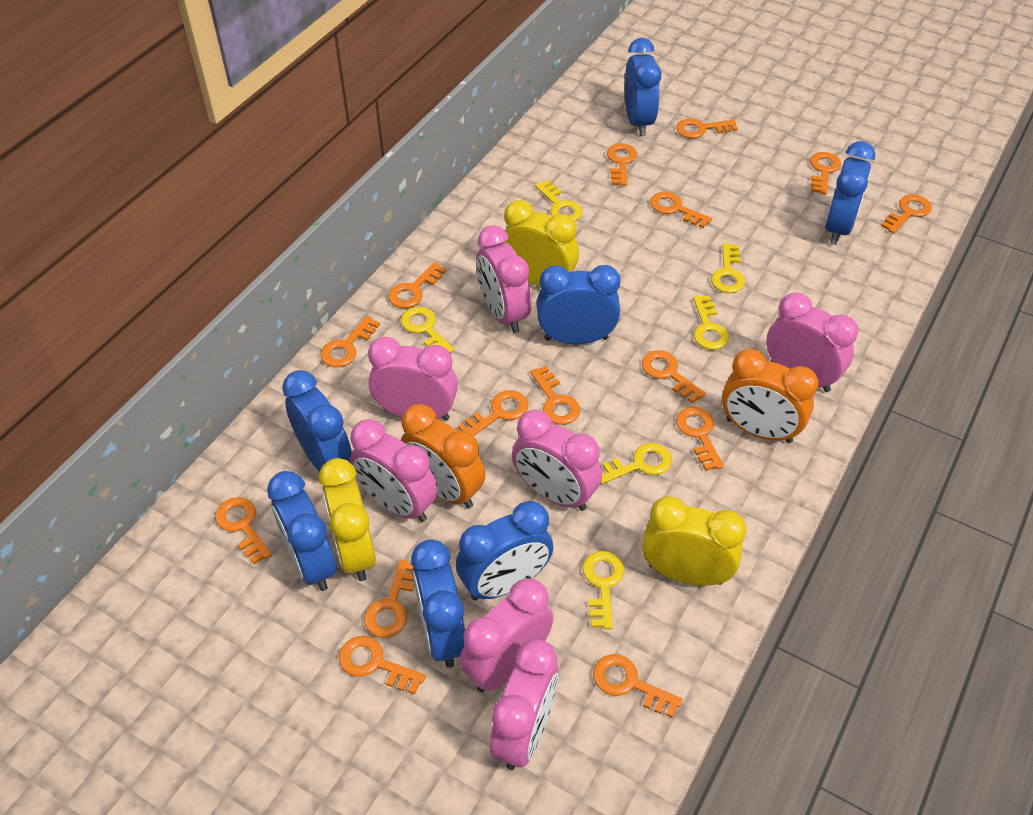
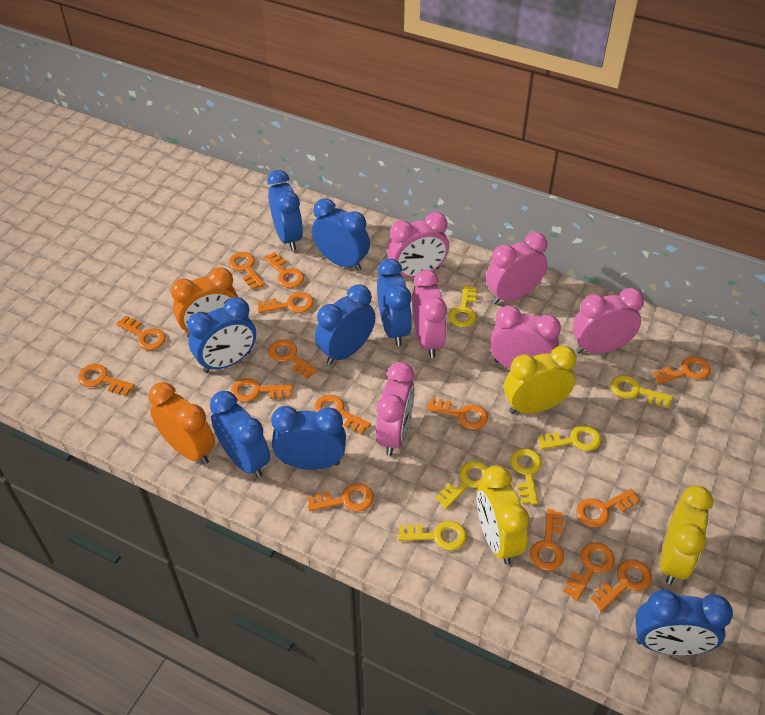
blue clock: 7 -> 8
pink clock: 7 -> 6

